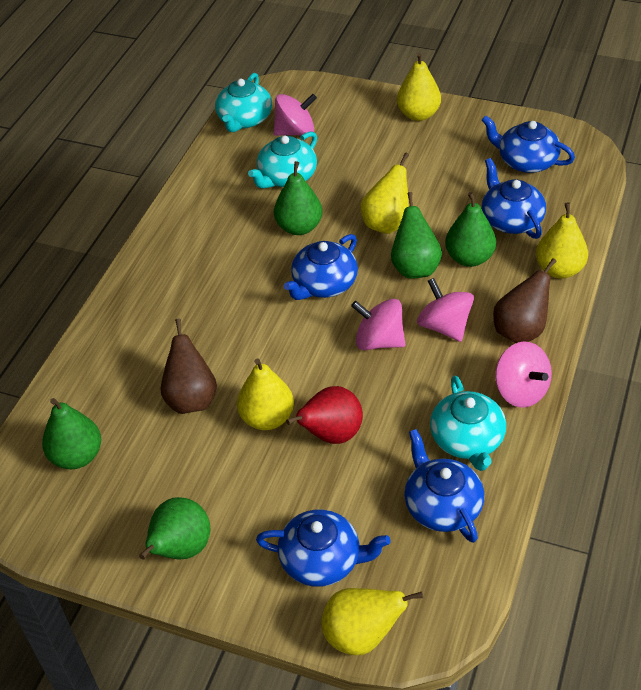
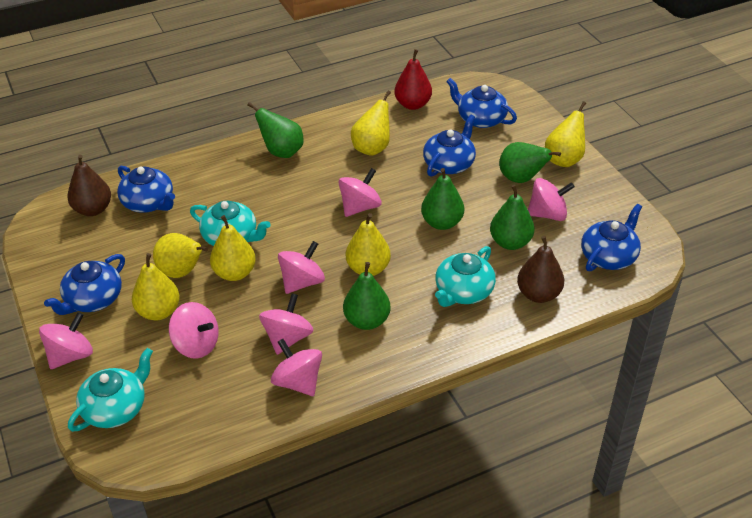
pink spinning top: 4 -> 7
yellow pear: 5 -> 6

